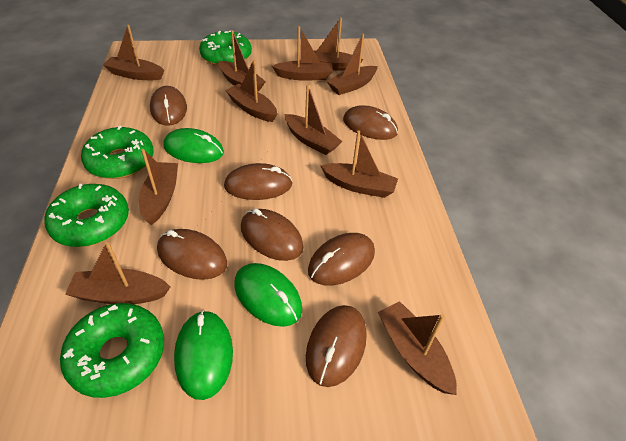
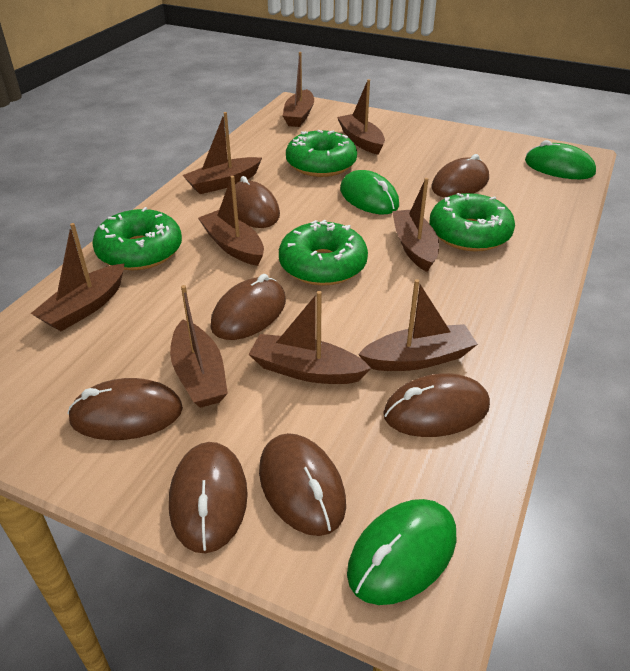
brown boat: 11 -> 9

